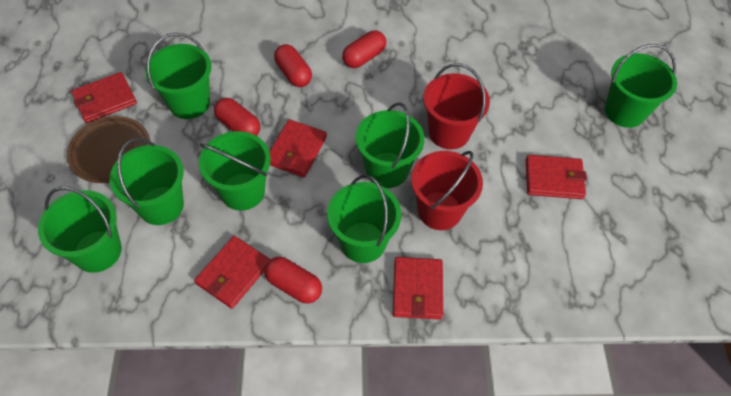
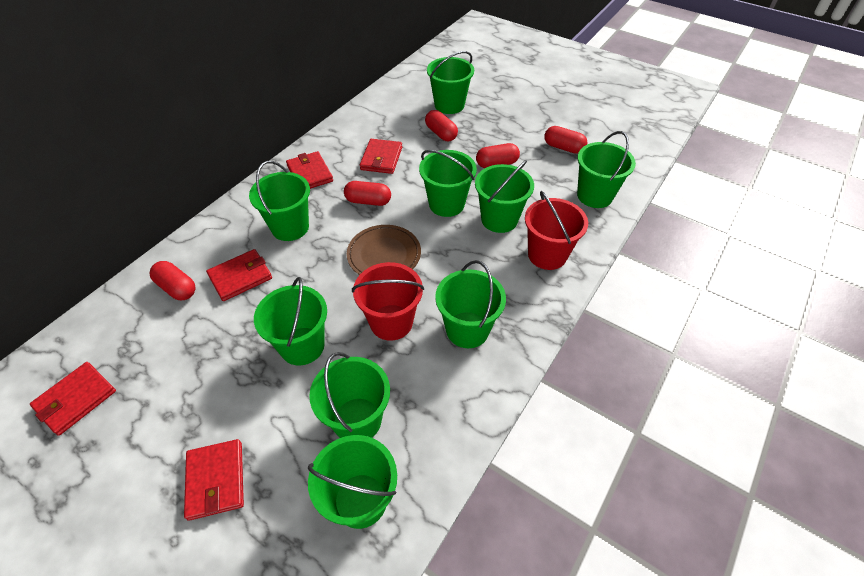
green bucket: 7 -> 9
red capsule: 4 -> 5

